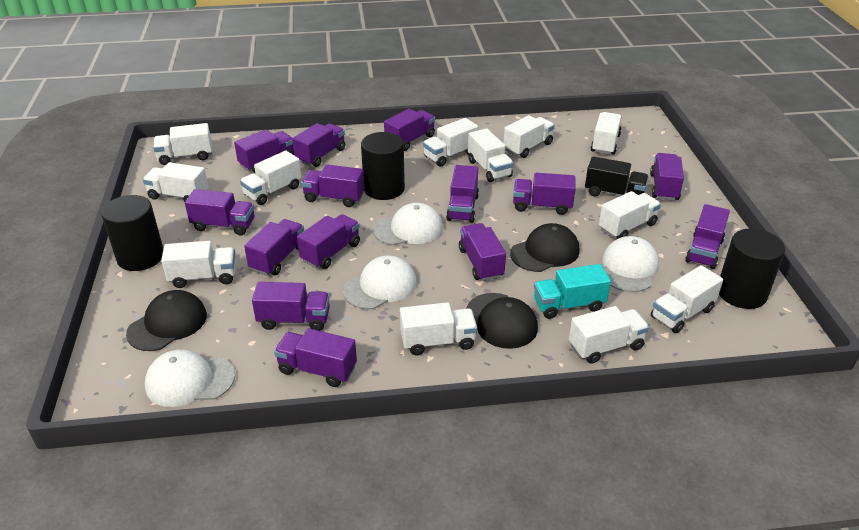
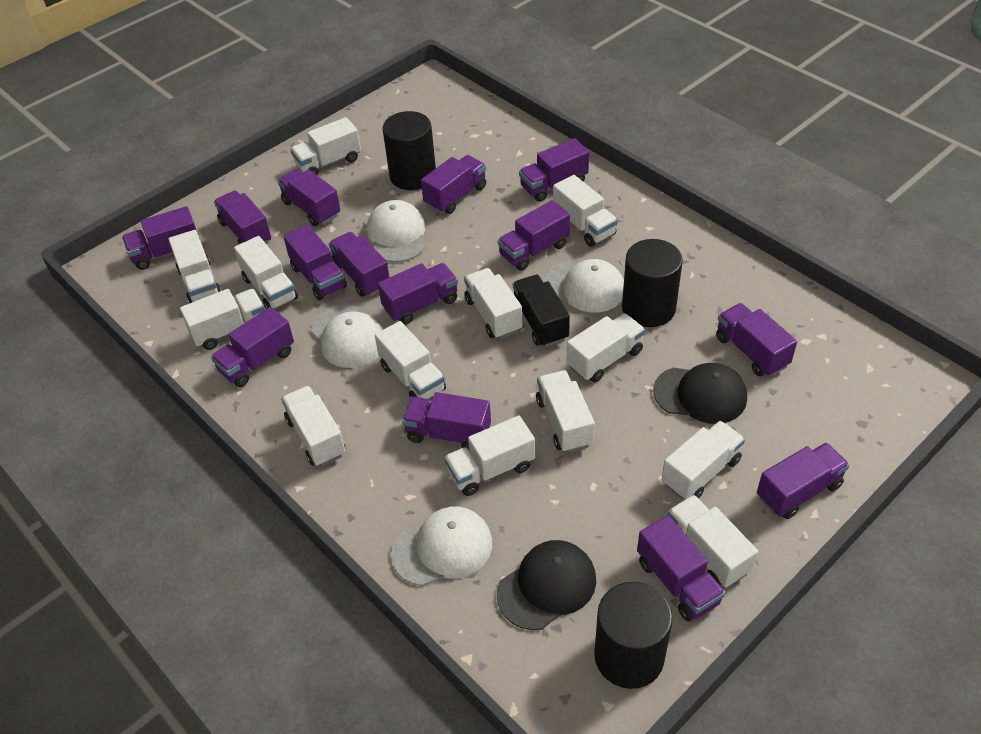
black cap: 3 -> 2
turquoise truck: 1 -> 0
white truck: 12 -> 13

